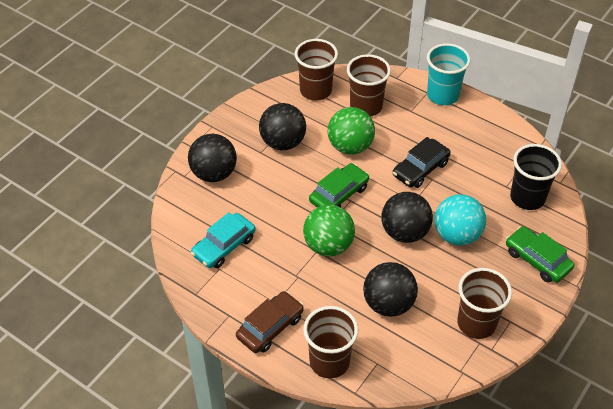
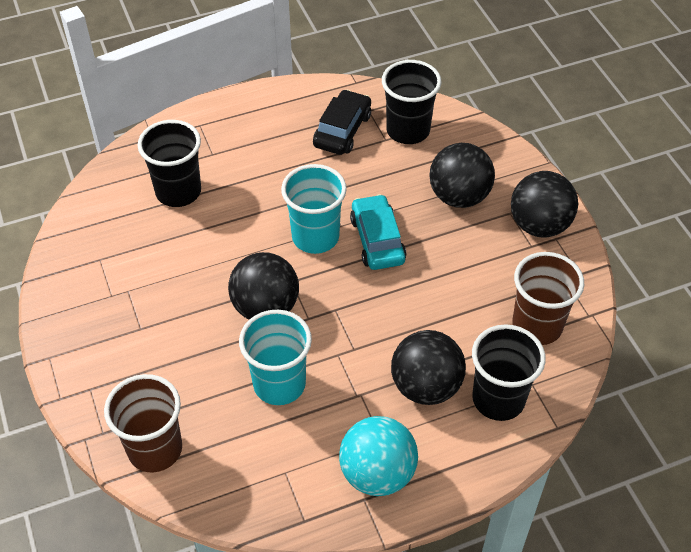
black cup: 1 -> 3
brown car: 1 -> 0
brown cup: 4 -> 2
green ball: 2 -> 0
green car: 2 -> 0
turquoise cup: 1 -> 2

